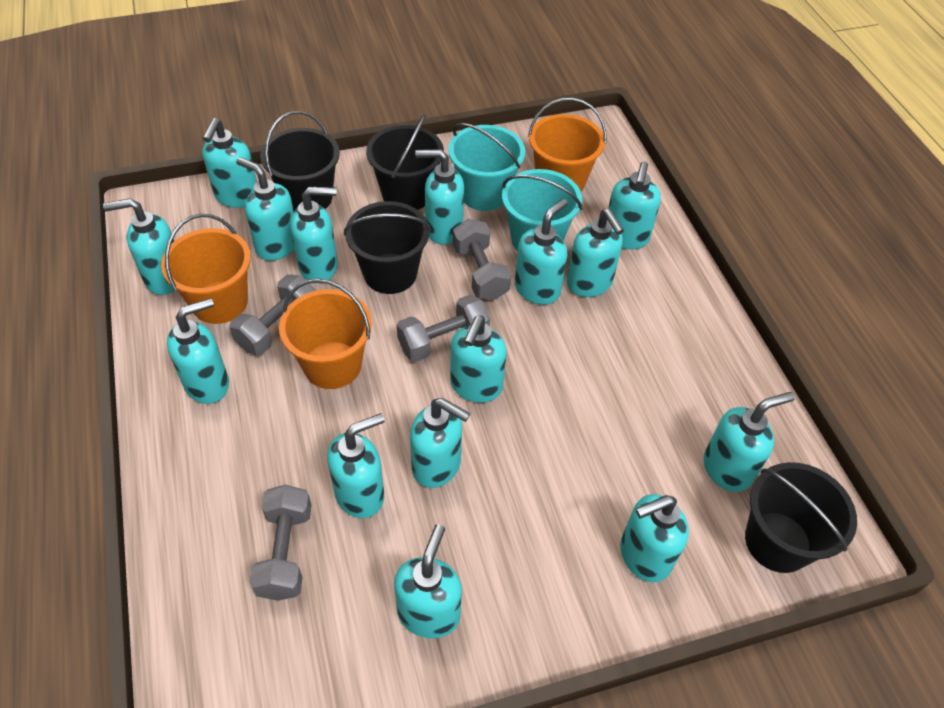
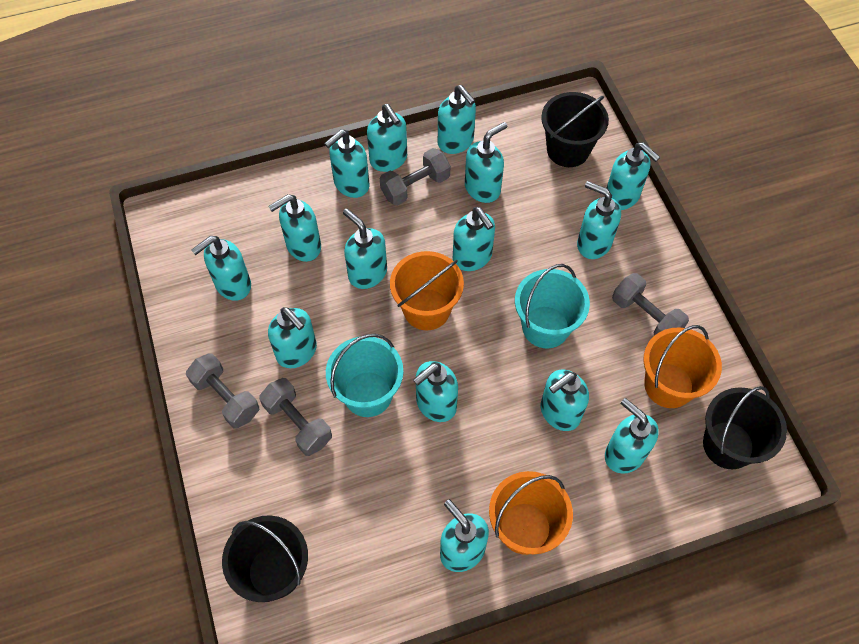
black bucket: 4 -> 3

